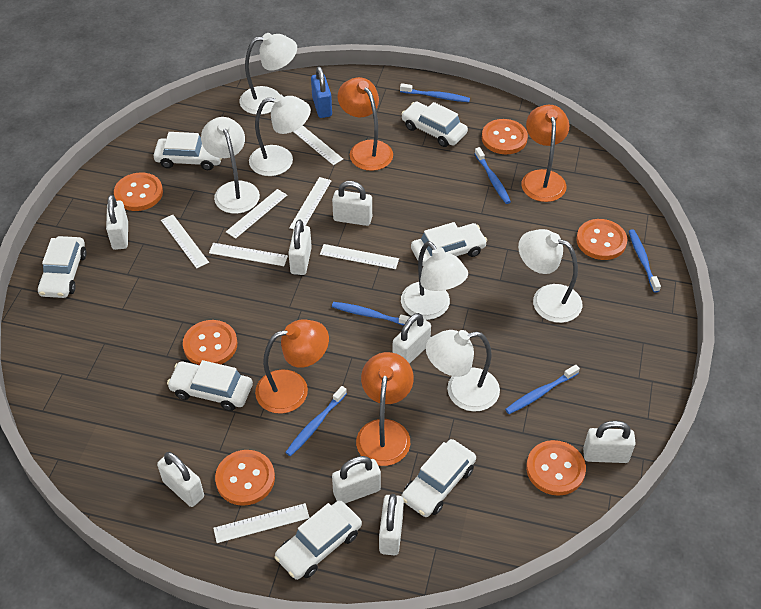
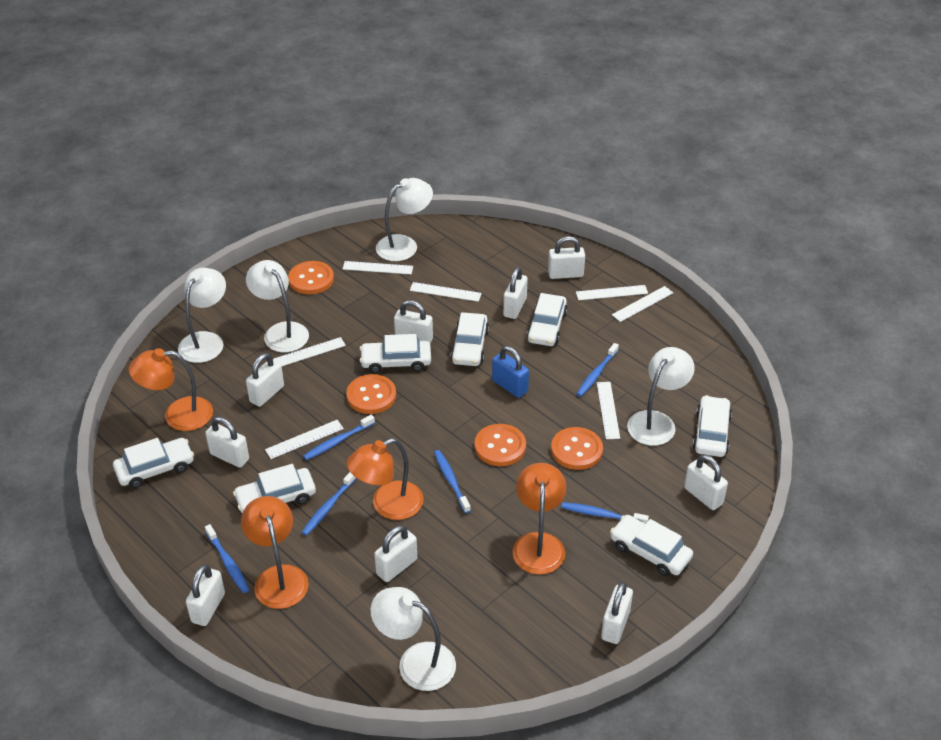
orange button: 6 -> 4
white lamp: 6 -> 5
white padlock: 8 -> 9

